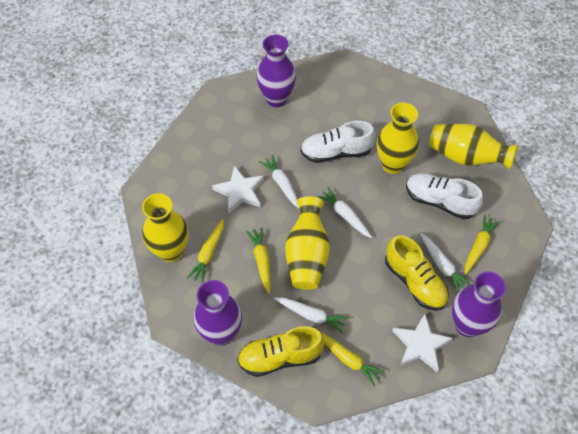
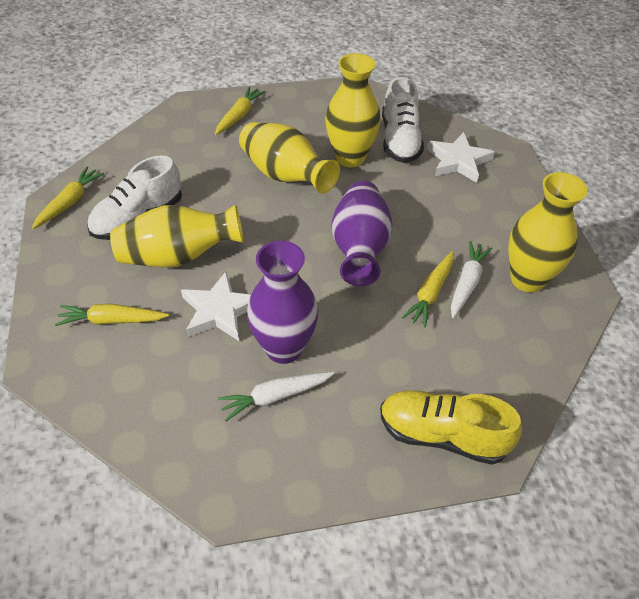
purple vase: 3 -> 2
white carrot: 4 -> 2
yellow shoe: 2 -> 1

